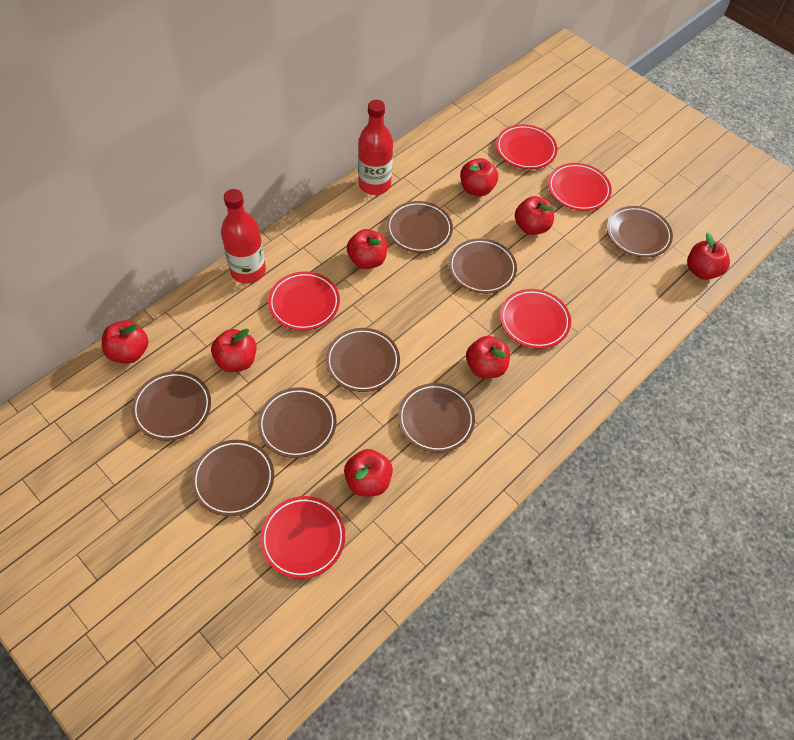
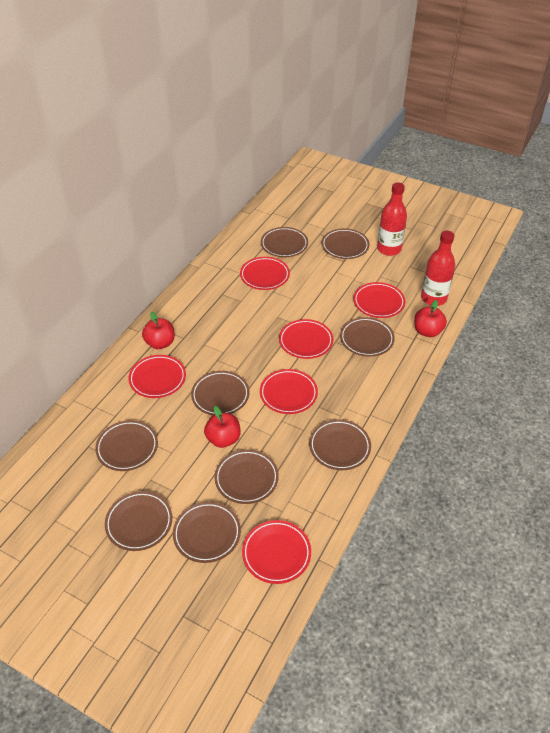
brown plate: 8 -> 9
red apple: 8 -> 3
red plate: 5 -> 6

